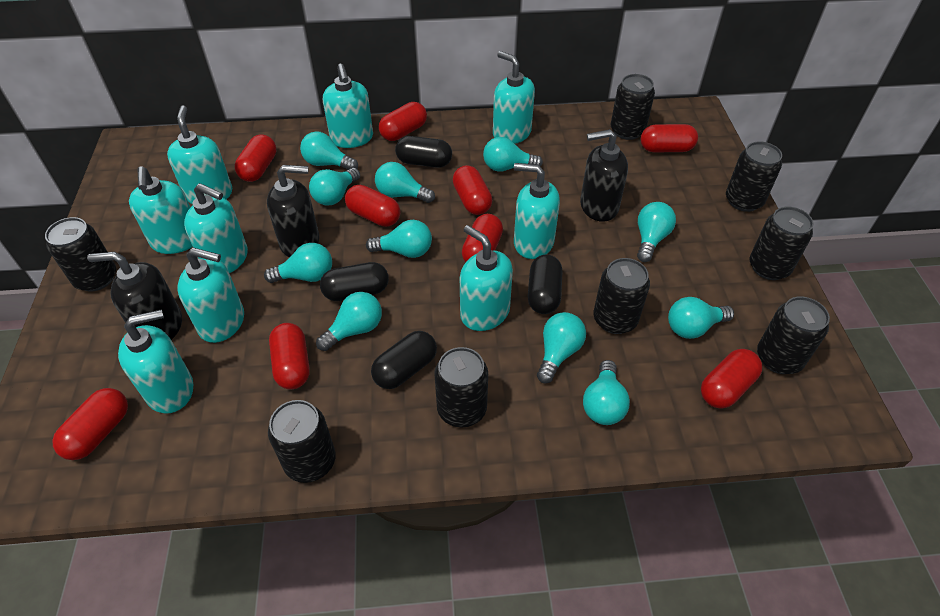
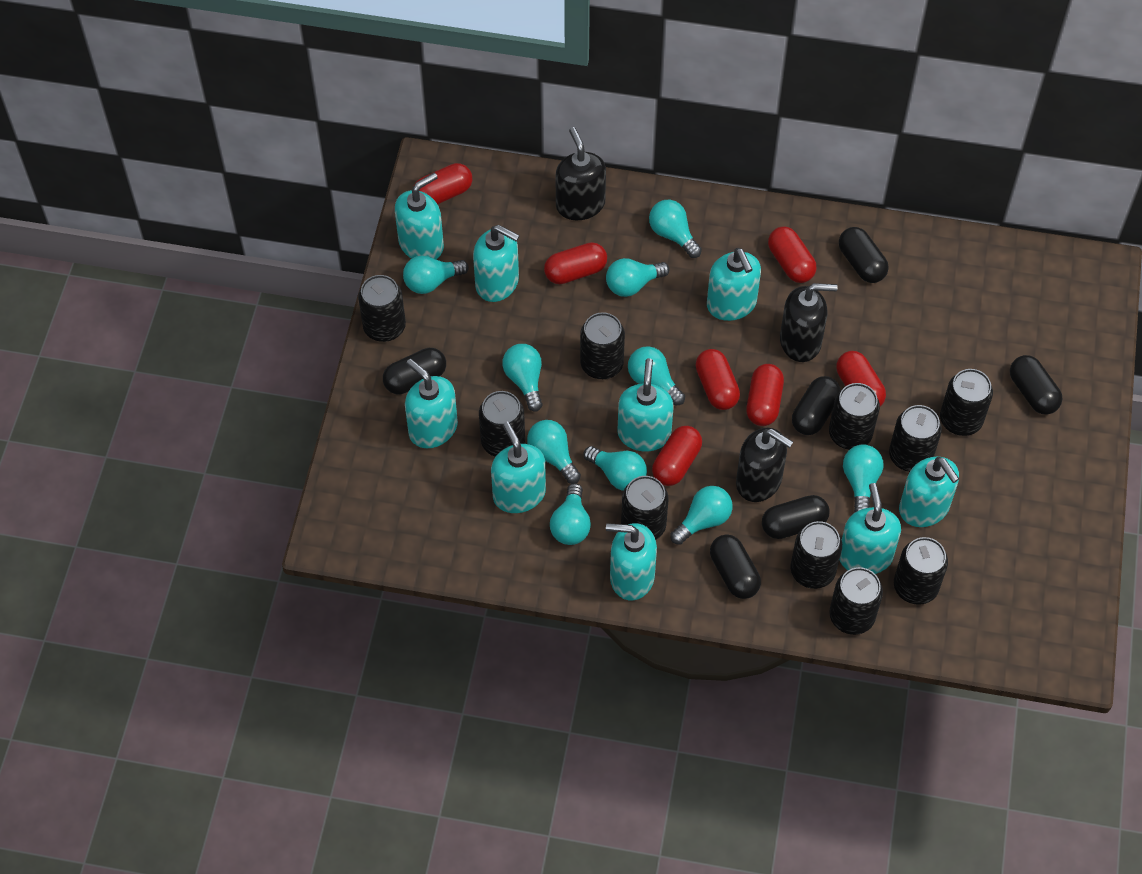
black can: 8 -> 10
black capsule: 4 -> 6
red capsule: 9 -> 7
turquoise light bulb: 11 -> 10

